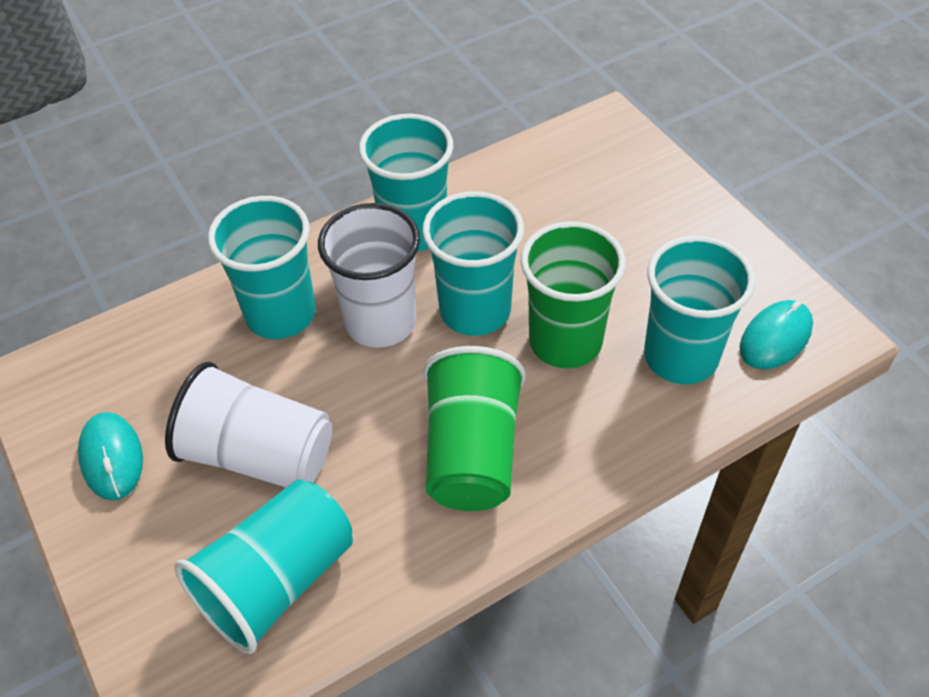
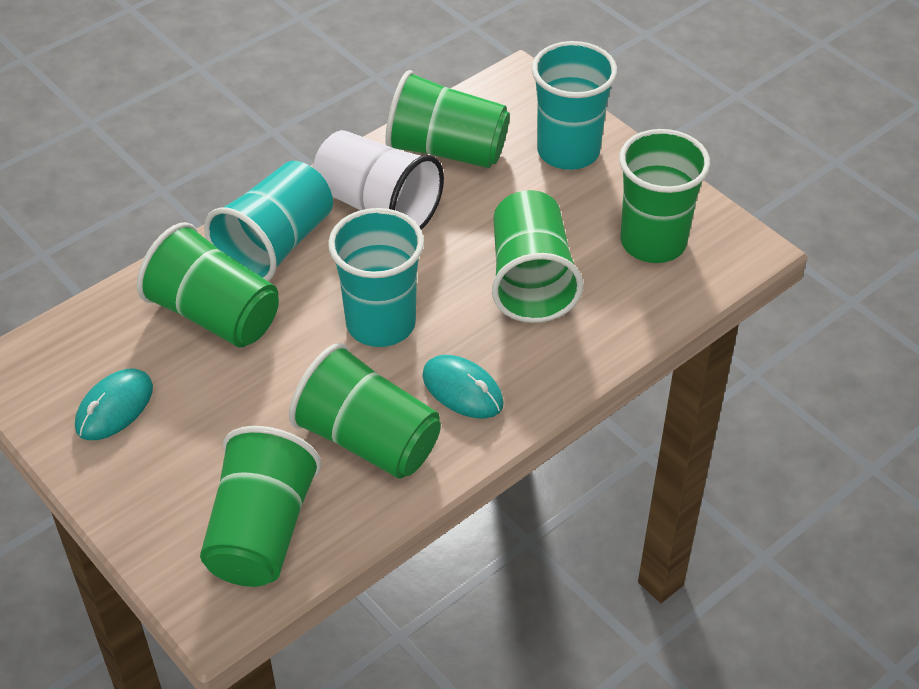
green cup: 2 -> 6
turquoise cup: 5 -> 3
white cup: 2 -> 1

